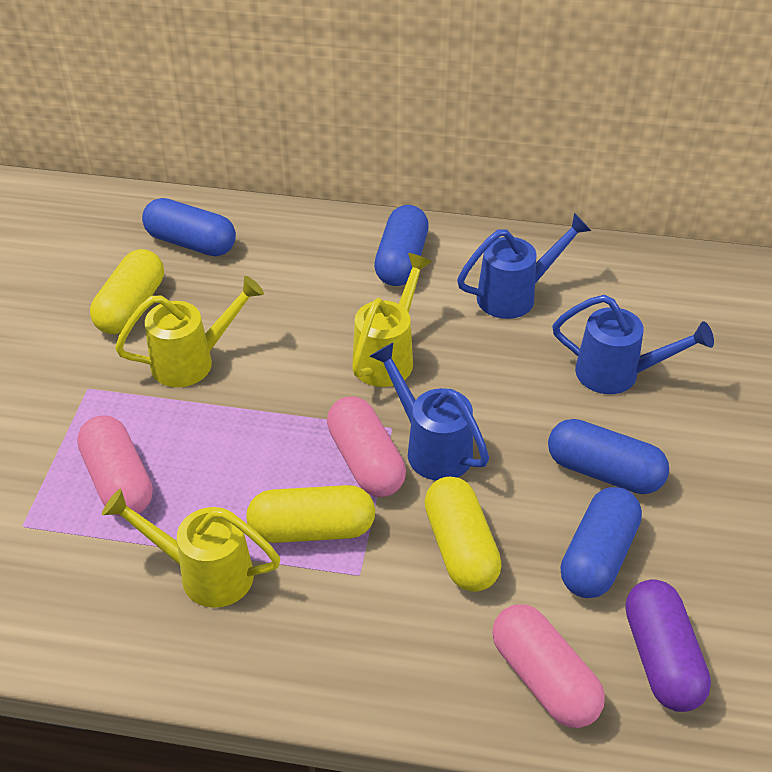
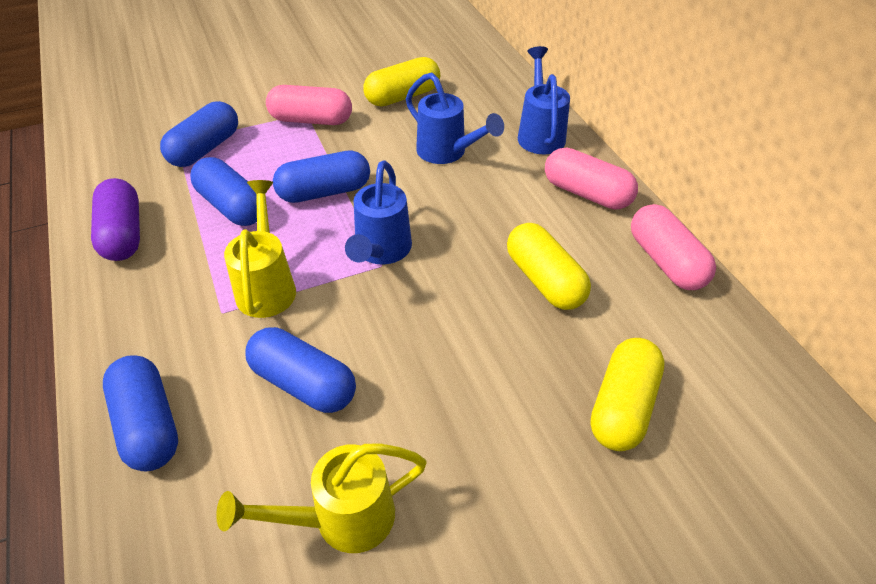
blue capsule: 4 -> 5
yellow watering can: 3 -> 2

